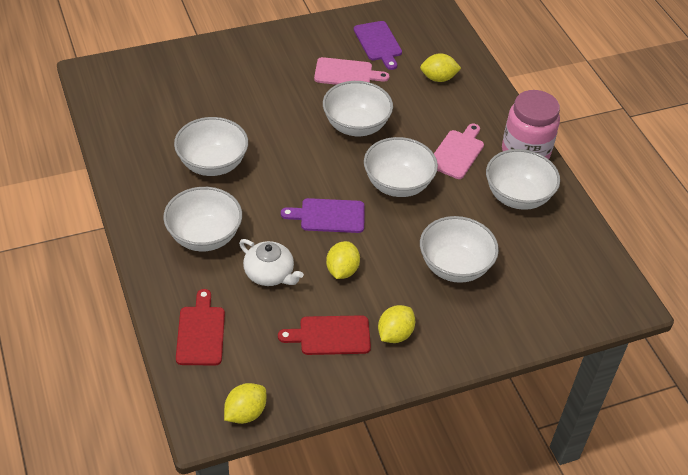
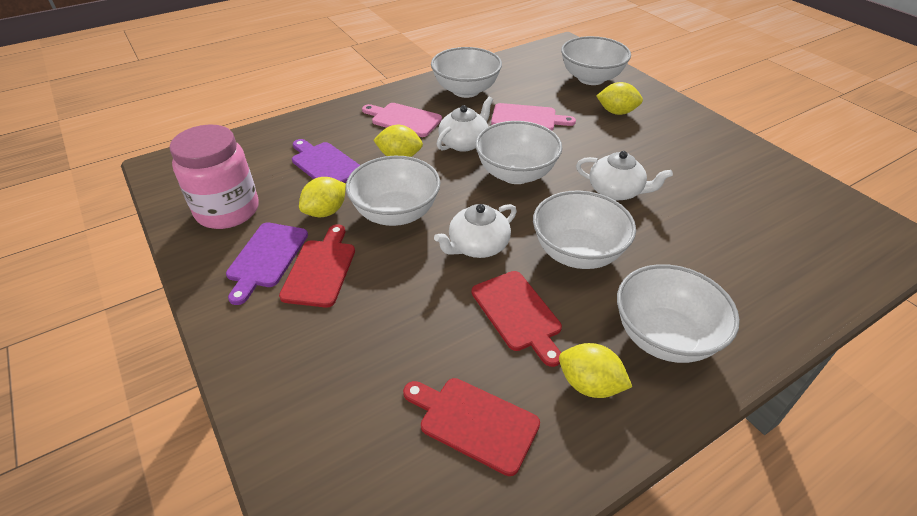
red cutting board: 2 -> 3
white teapot: 1 -> 3

